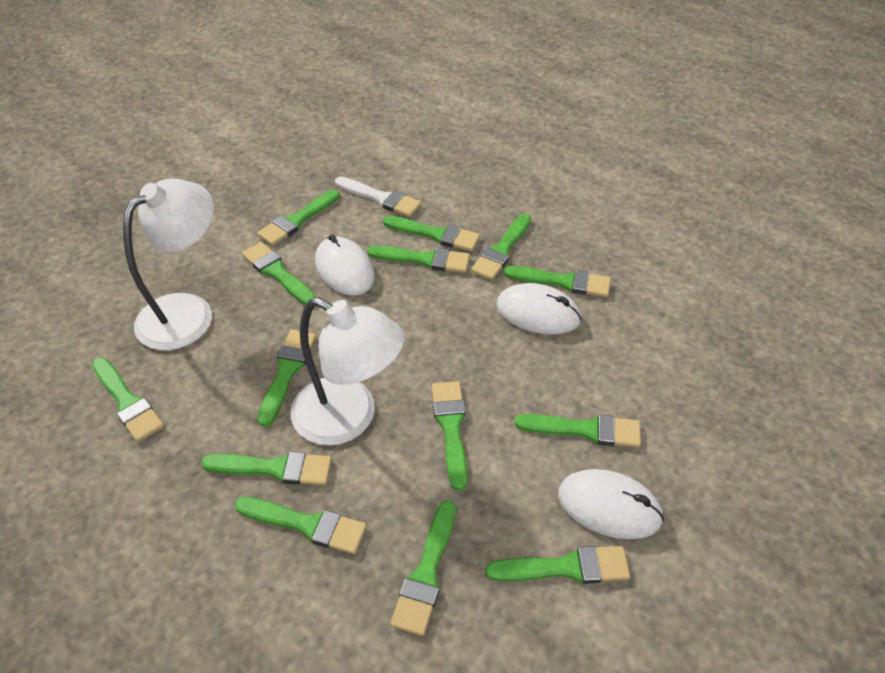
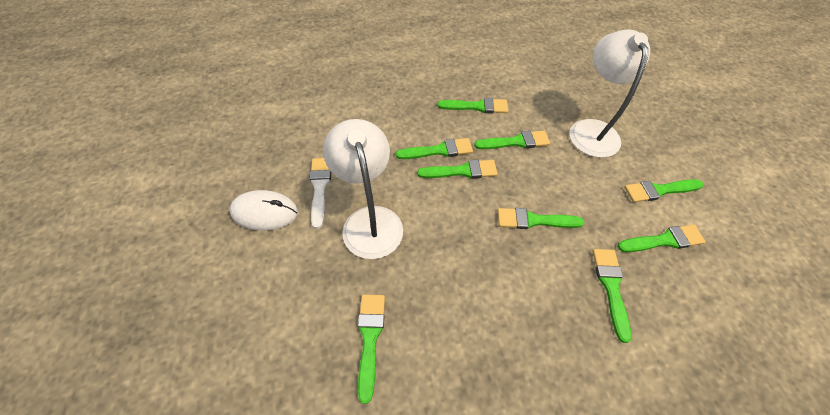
green brush: 14 -> 9
white mouse: 3 -> 1

